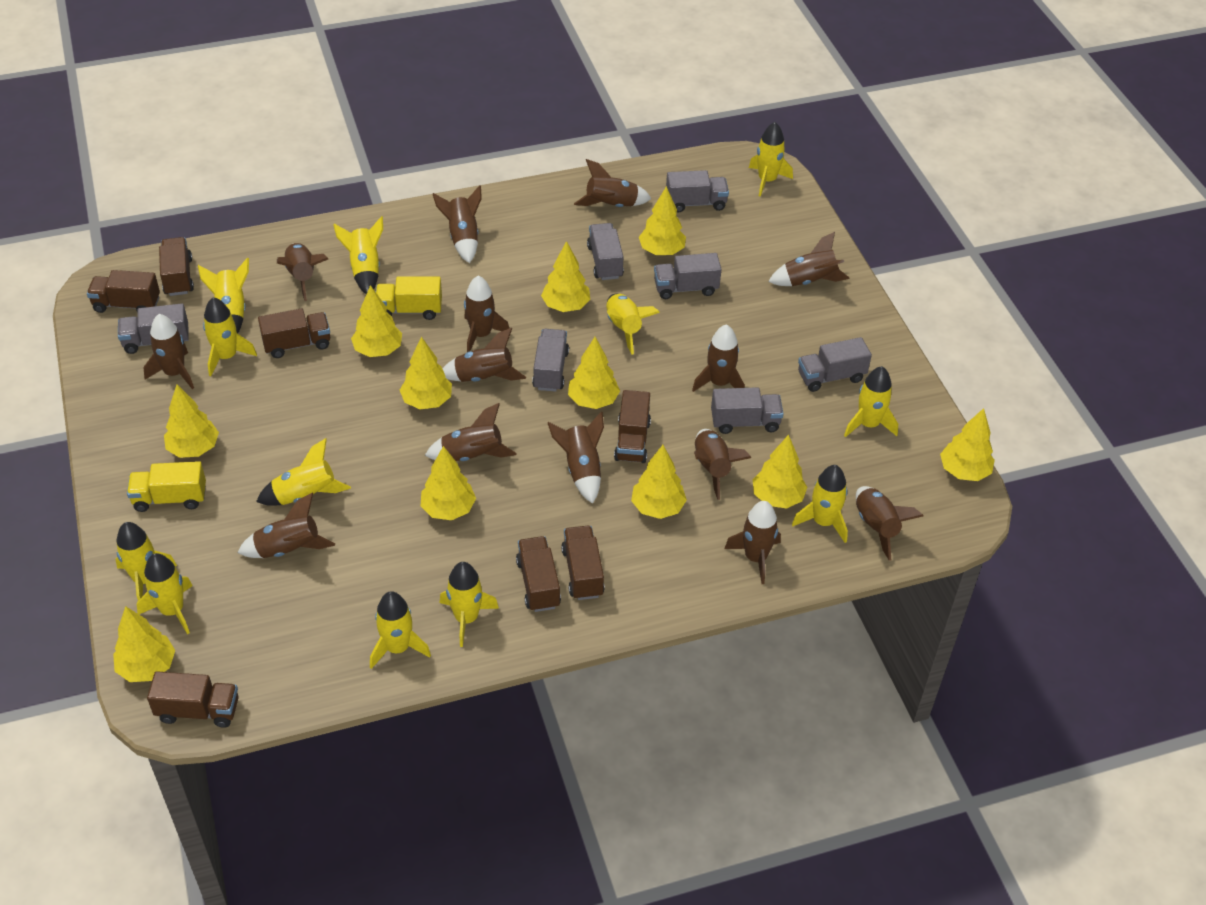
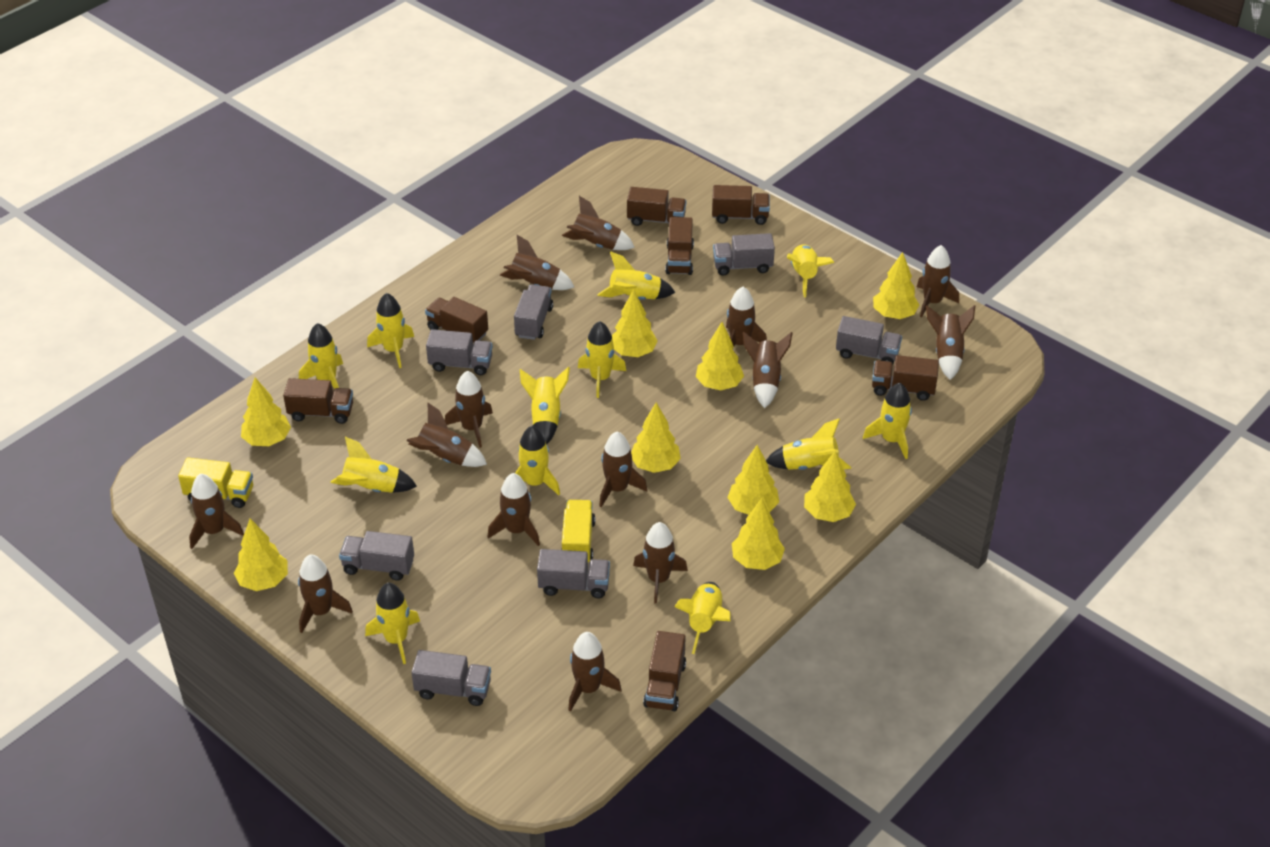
yellow tree: 11 -> 9

